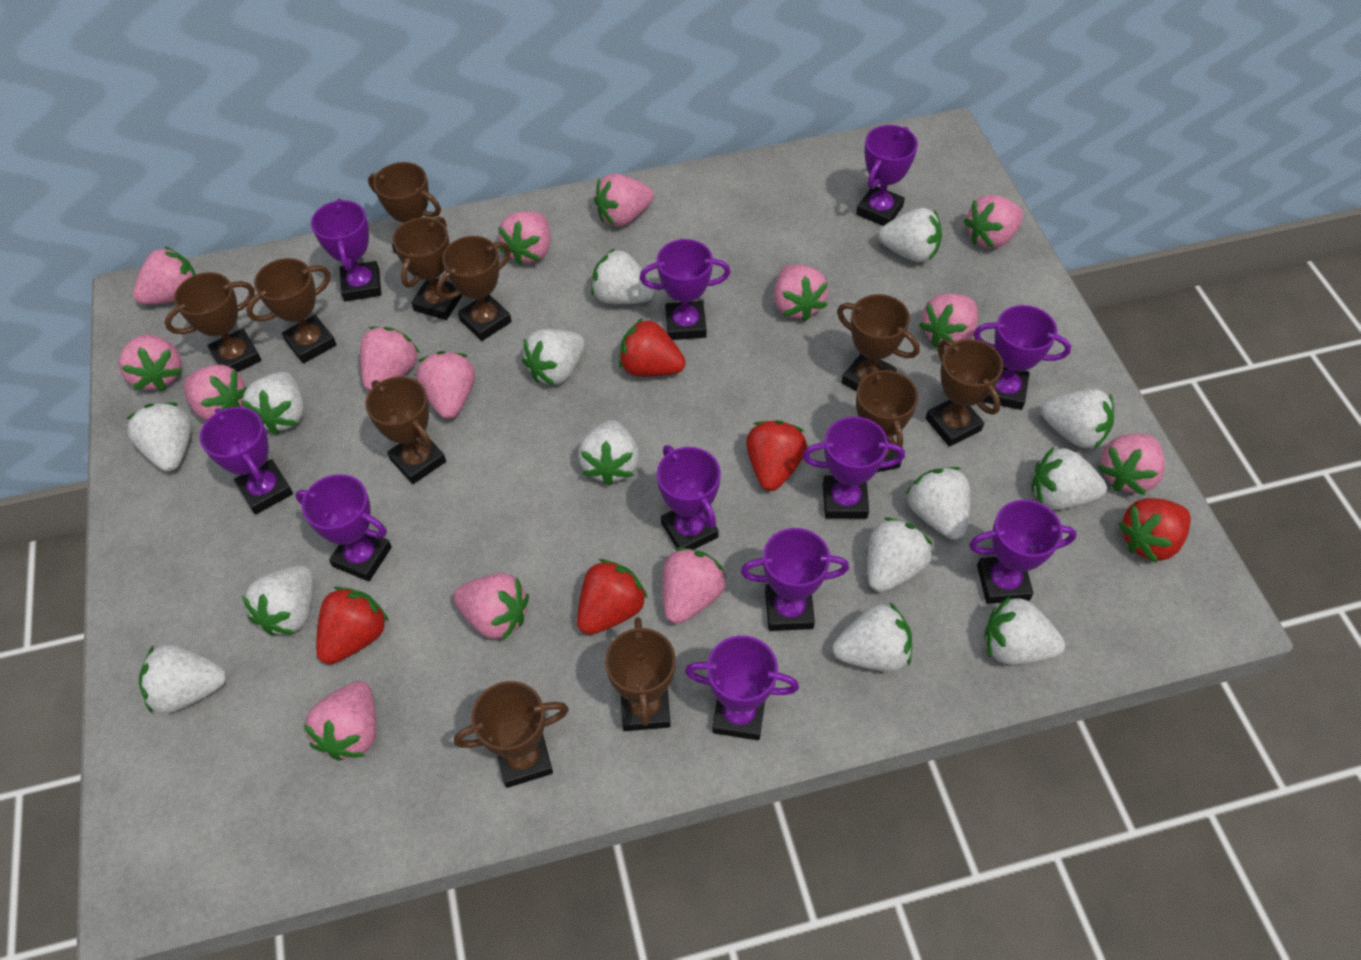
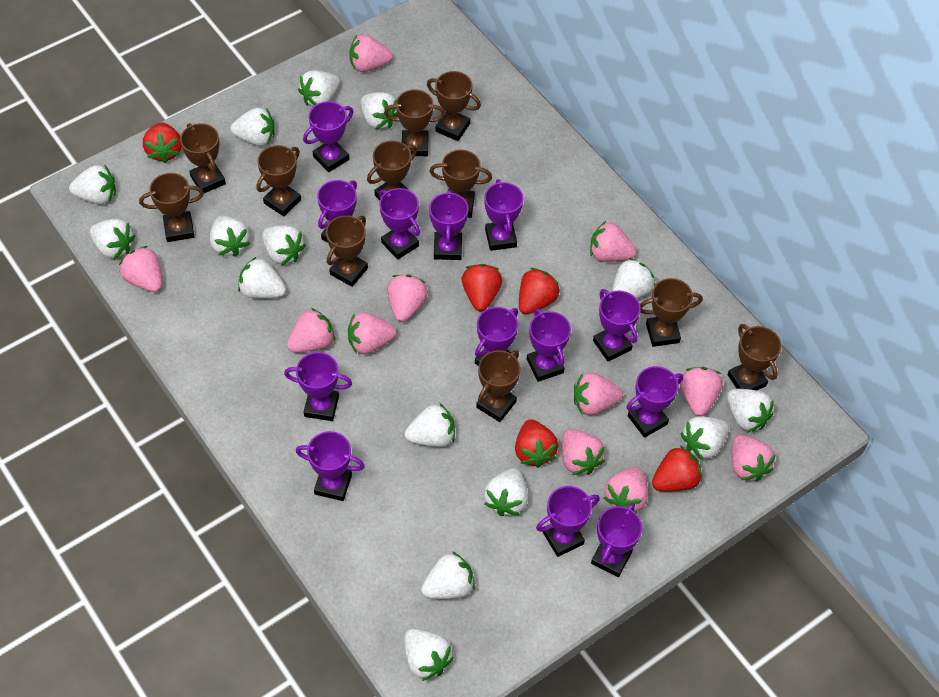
pink strawberry: 14 -> 11
purple trophy: 11 -> 13
white strawberry: 14 -> 15

